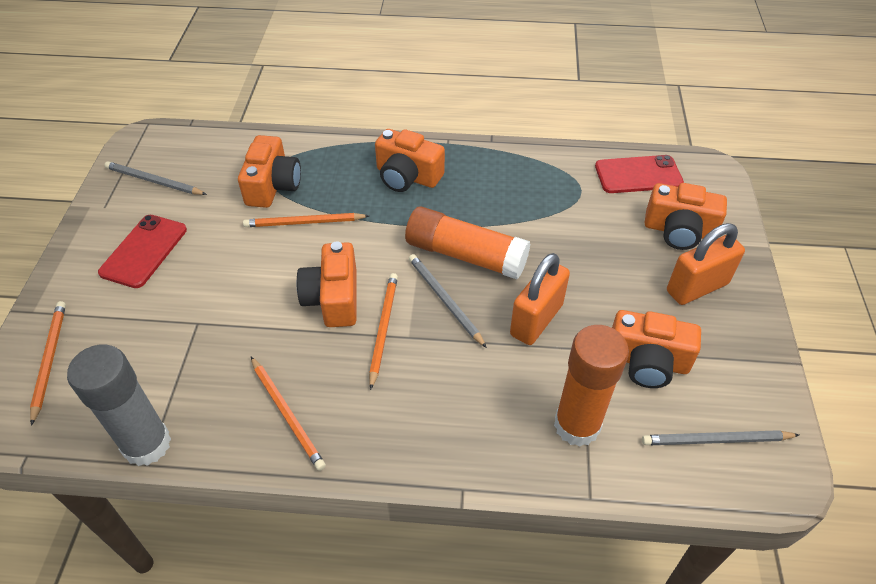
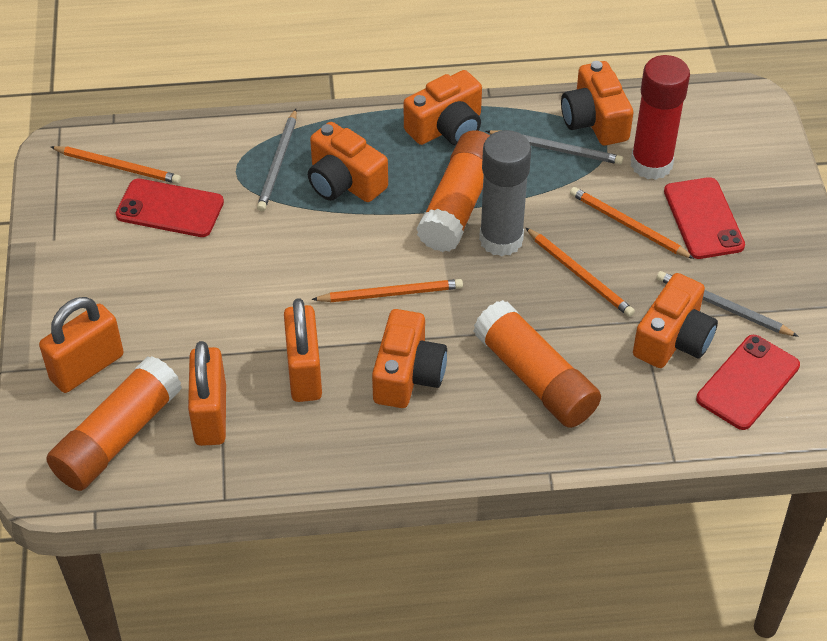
orange glue stick: 2 -> 3
orange padlock: 2 -> 3
red glue stick: 0 -> 1
red phone: 2 -> 3

